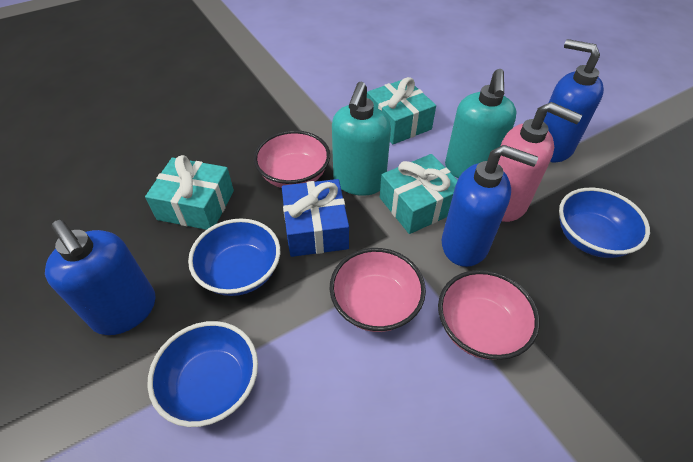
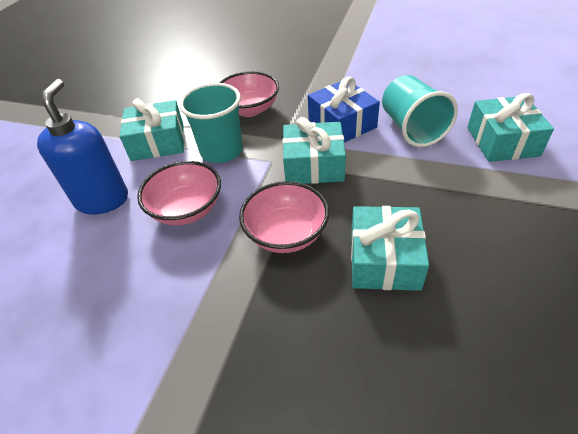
blue bowl: 3 -> 0
blue soap dispenser: 3 -> 1
pink soap dispenser: 1 -> 0
turquoise cup: 0 -> 2
turquoise gift: 3 -> 4
turquoise soap dispenser: 2 -> 0

